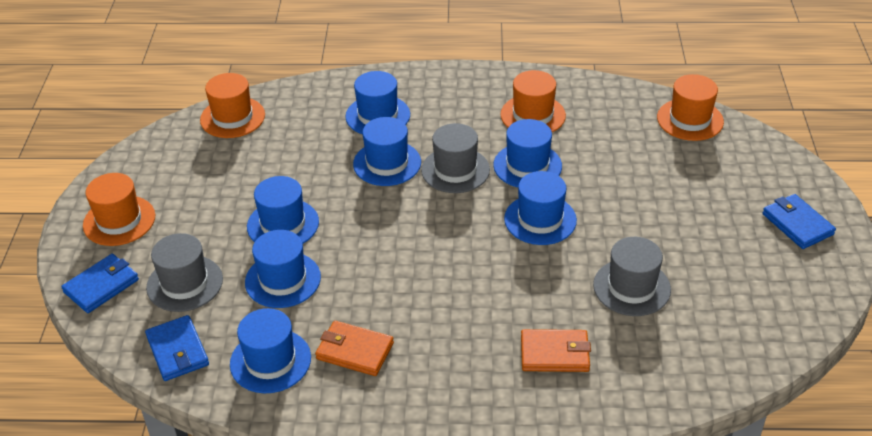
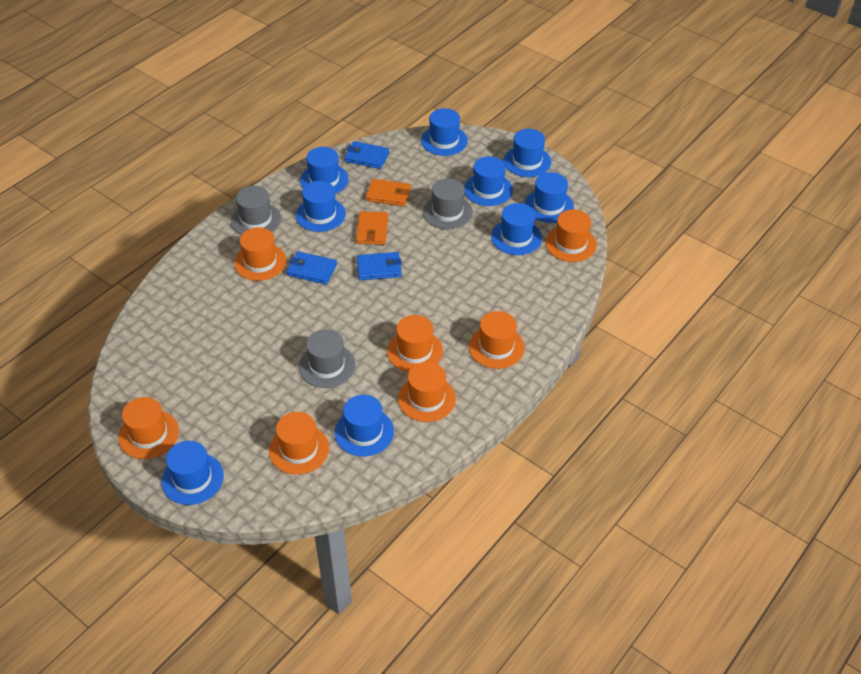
blue hat: 7 -> 9
orange hat: 4 -> 7

